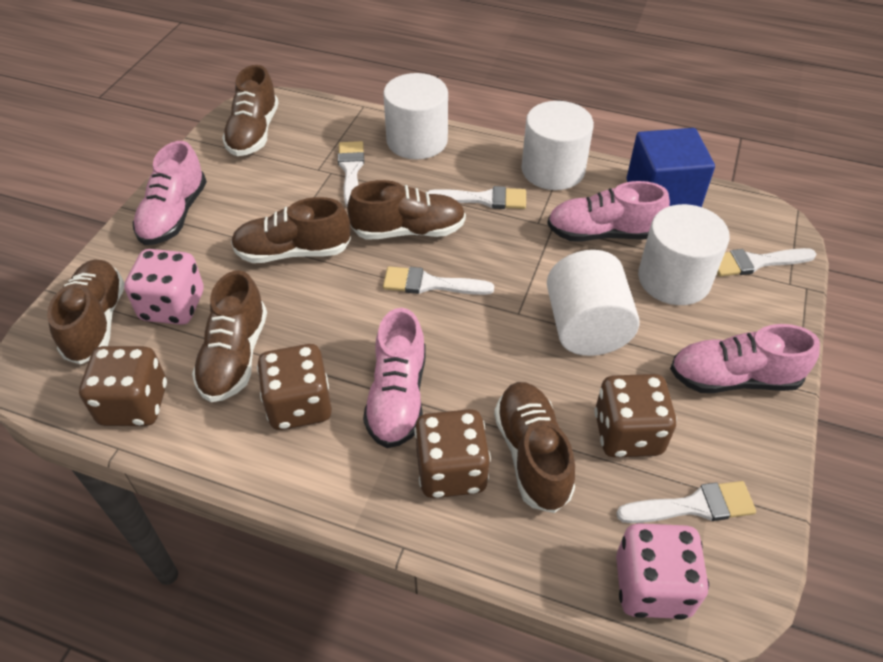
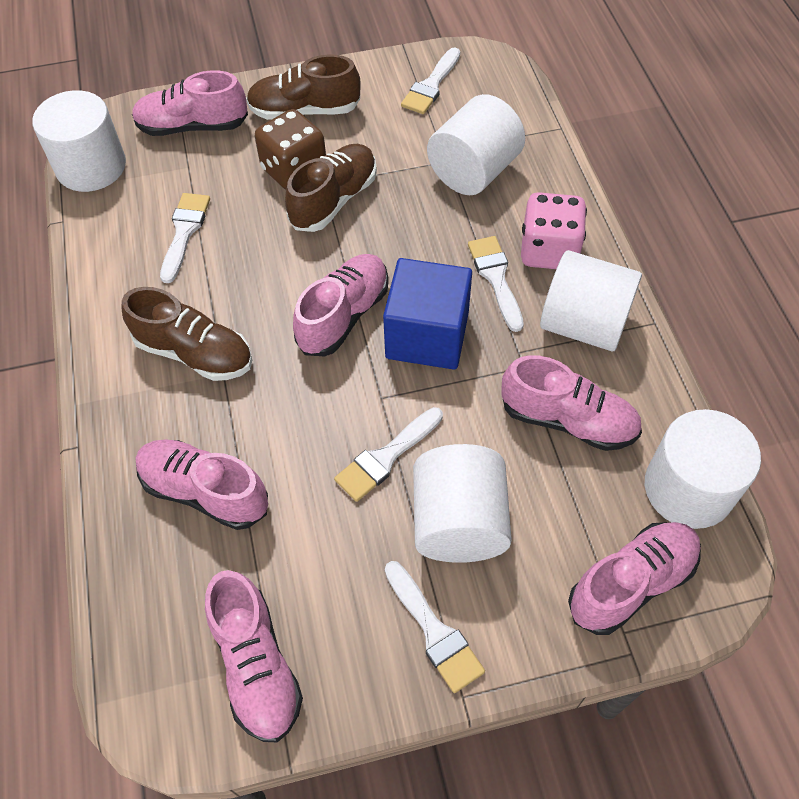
brown dice: 4 -> 1
brown shoe: 6 -> 3
pink dice: 2 -> 1
pink shoe: 4 -> 6
white cylinder: 4 -> 5

